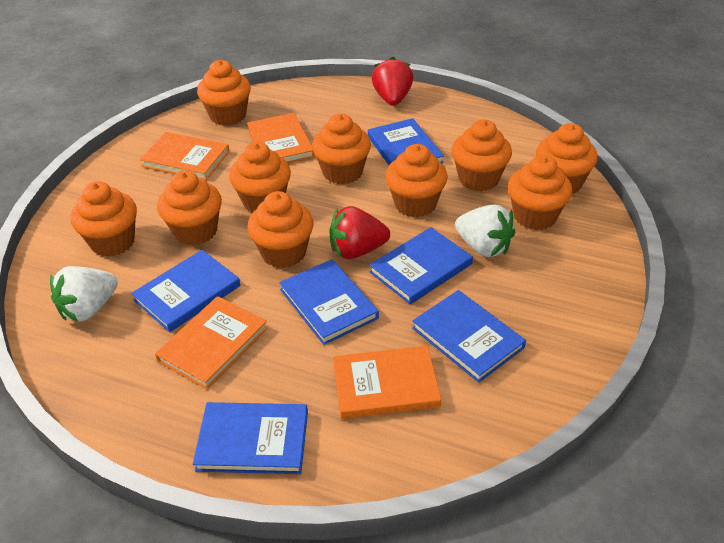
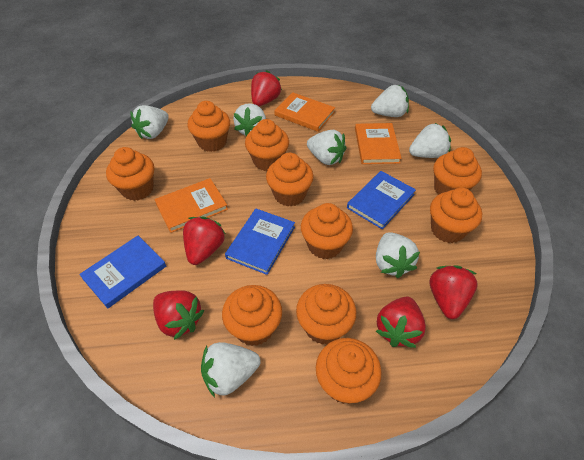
blue book: 6 -> 3
orange book: 4 -> 3
red strawberry: 2 -> 5
white strawberry: 2 -> 7

